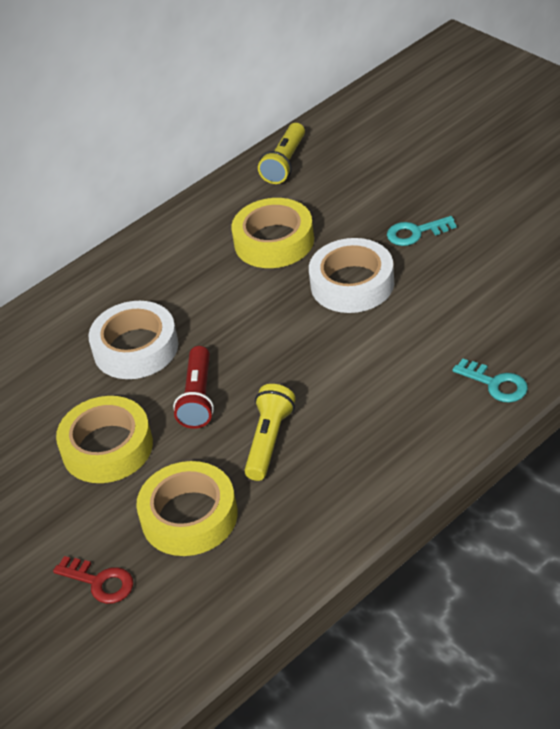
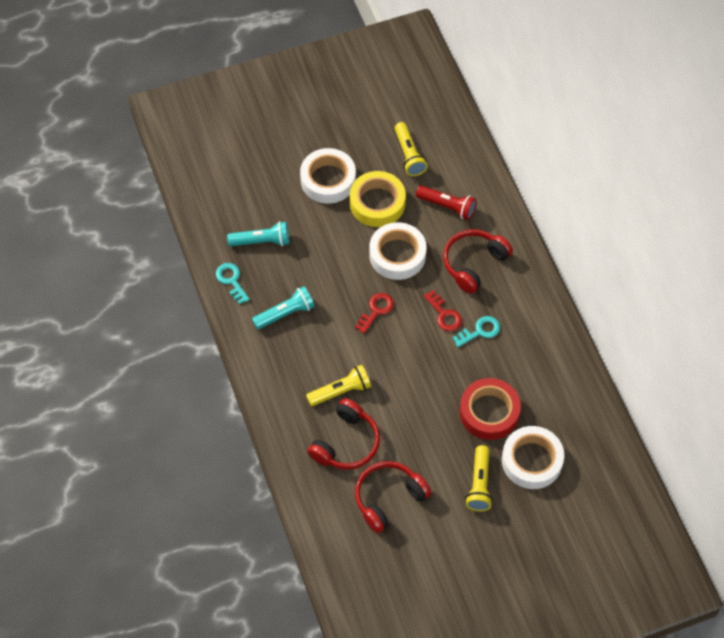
red headphones: 0 -> 3
red key: 1 -> 2
red tape: 0 -> 1
turquoise flashlight: 0 -> 2
white tape: 2 -> 3
yellow flashlight: 2 -> 3
yellow tape: 3 -> 1

